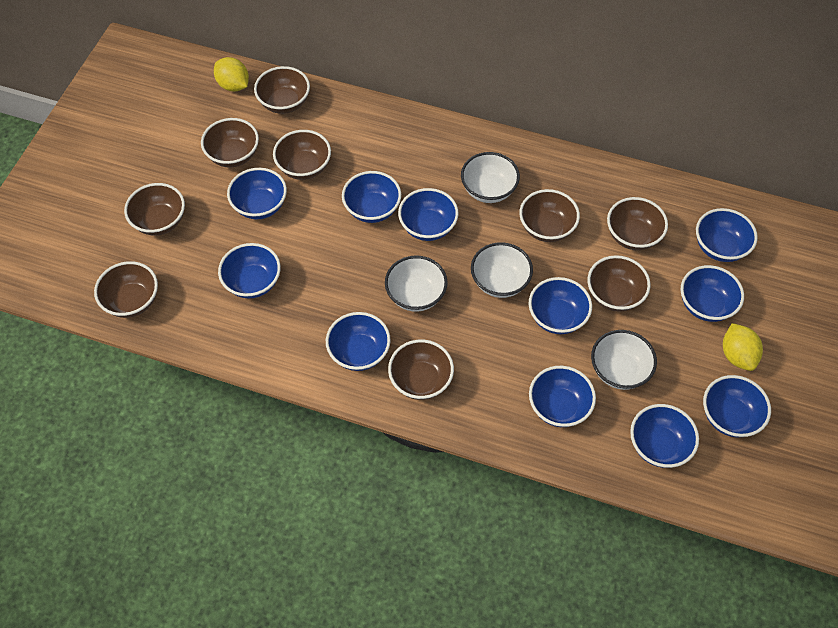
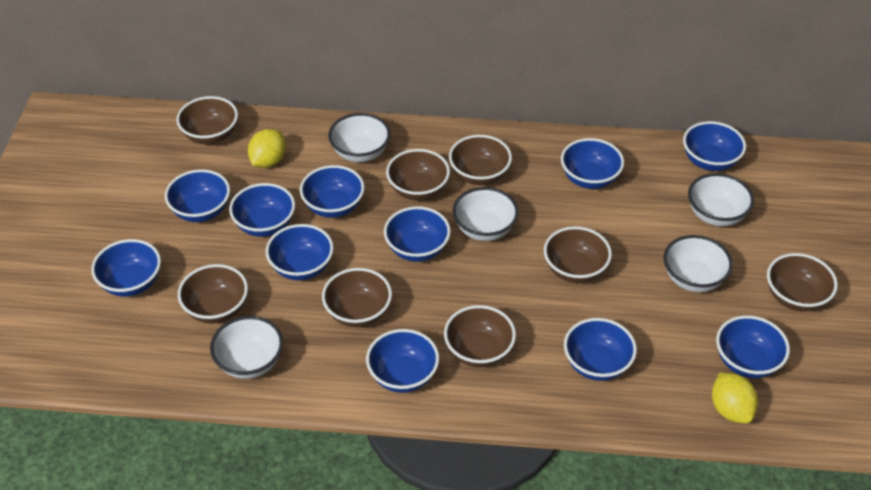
brown bowl: 9 -> 8
white bowl: 4 -> 5

